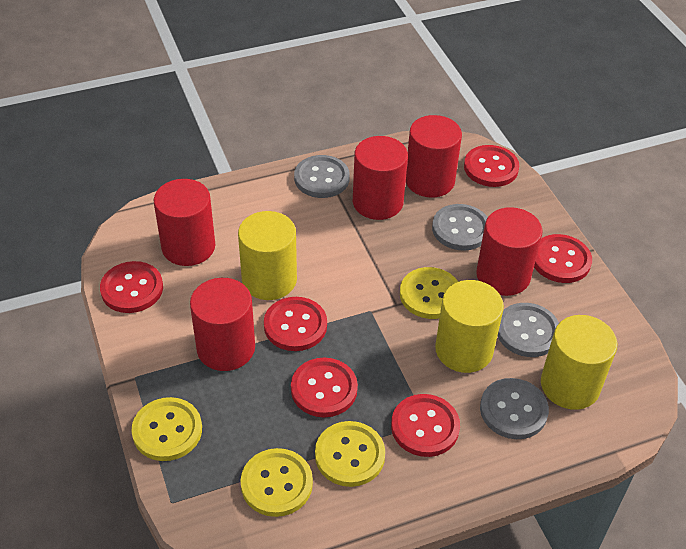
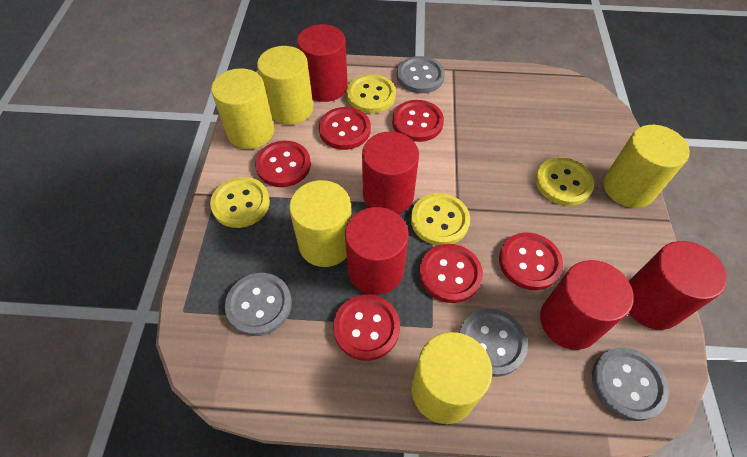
yellow cylinder: 3 -> 5

